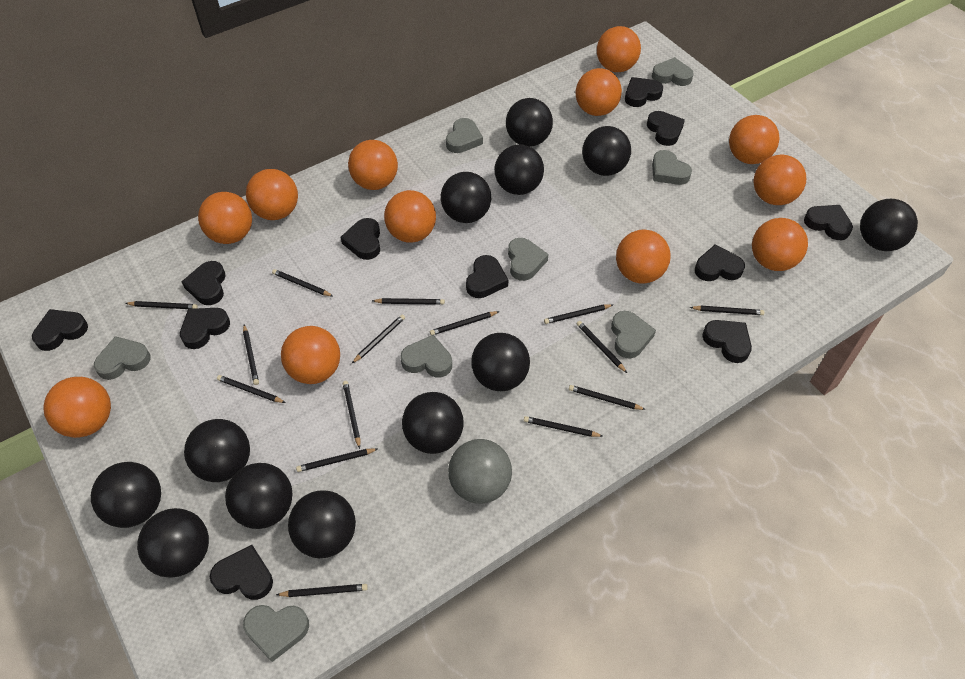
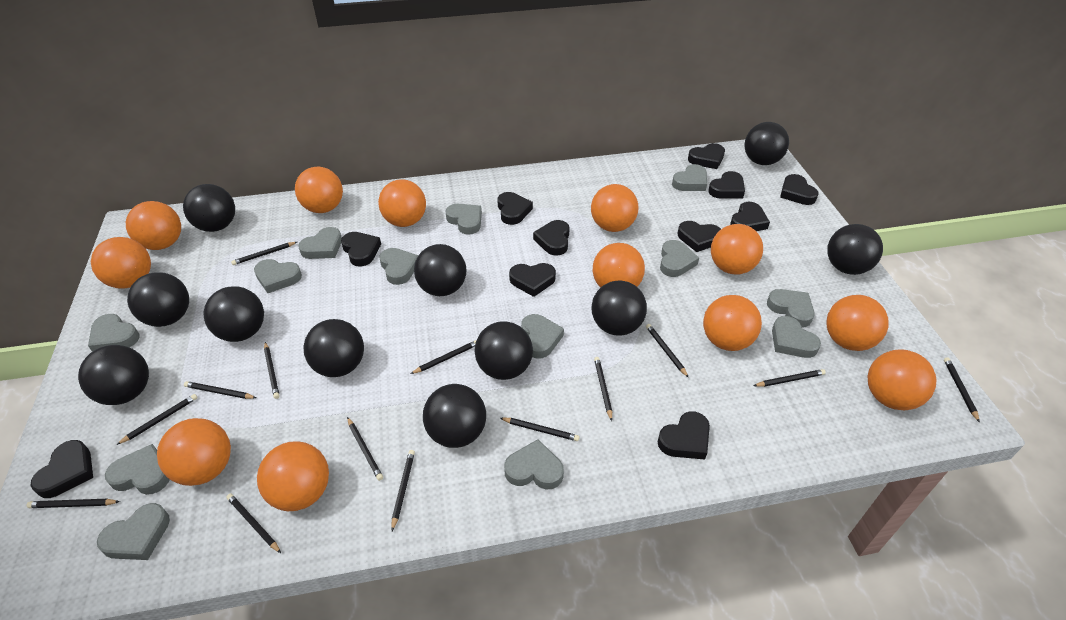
black ball: 12 -> 11
black pencil: 15 -> 14
grey ball: 1 -> 0
grey heart: 8 -> 13

